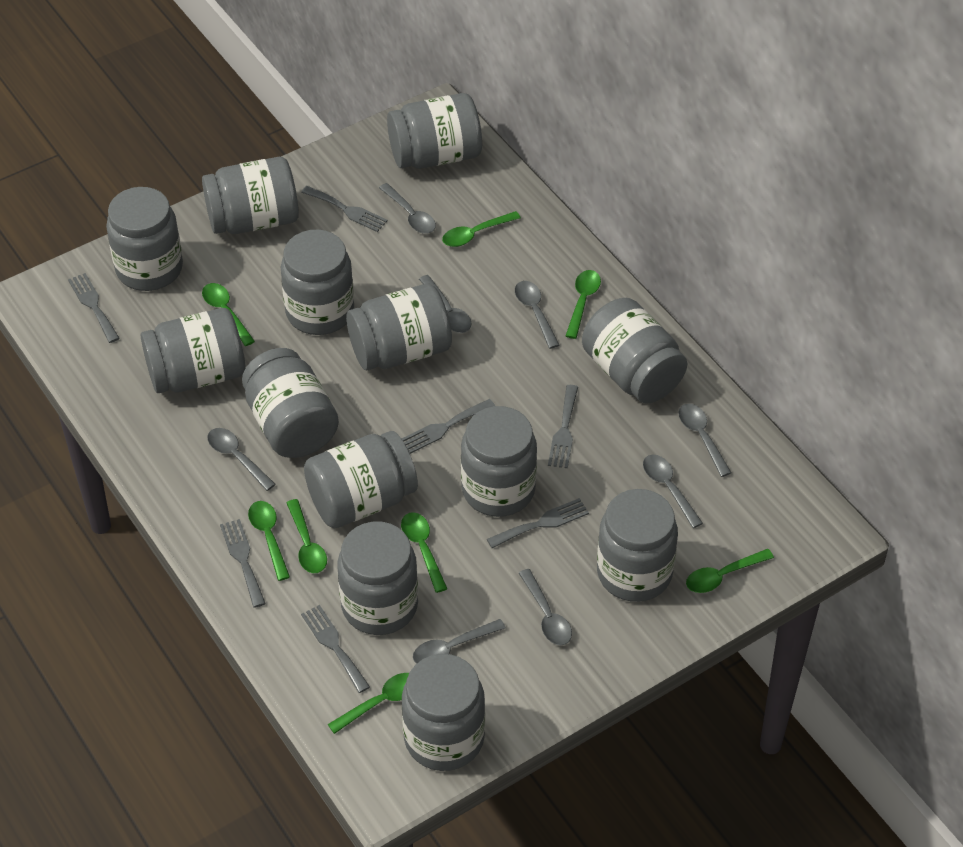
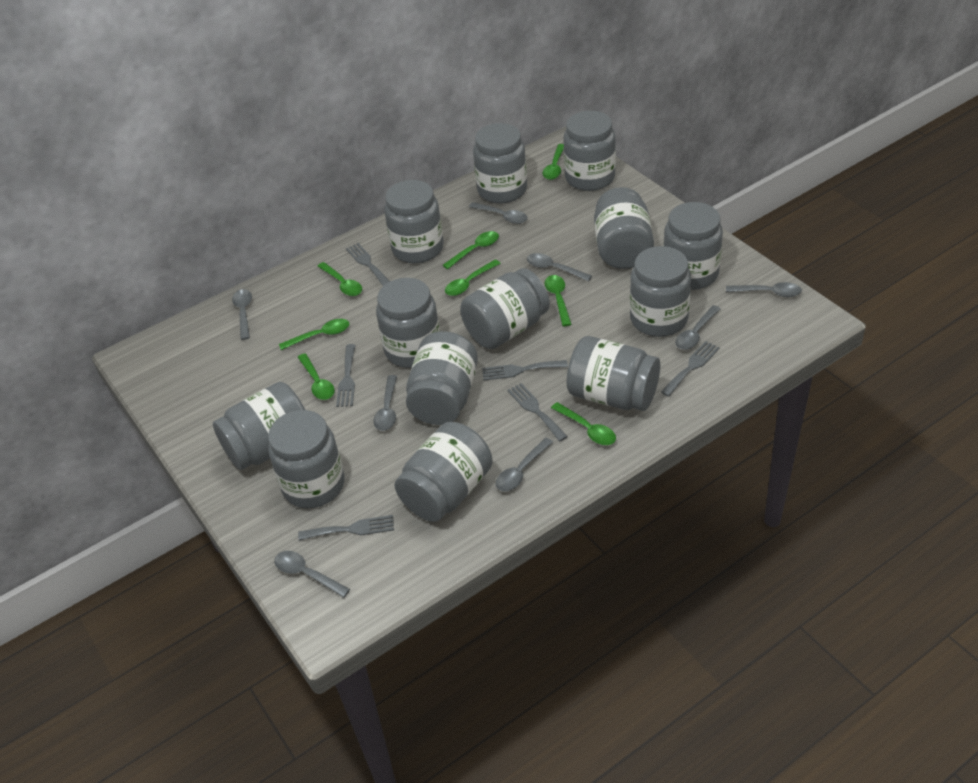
grey fork: 7 -> 6

